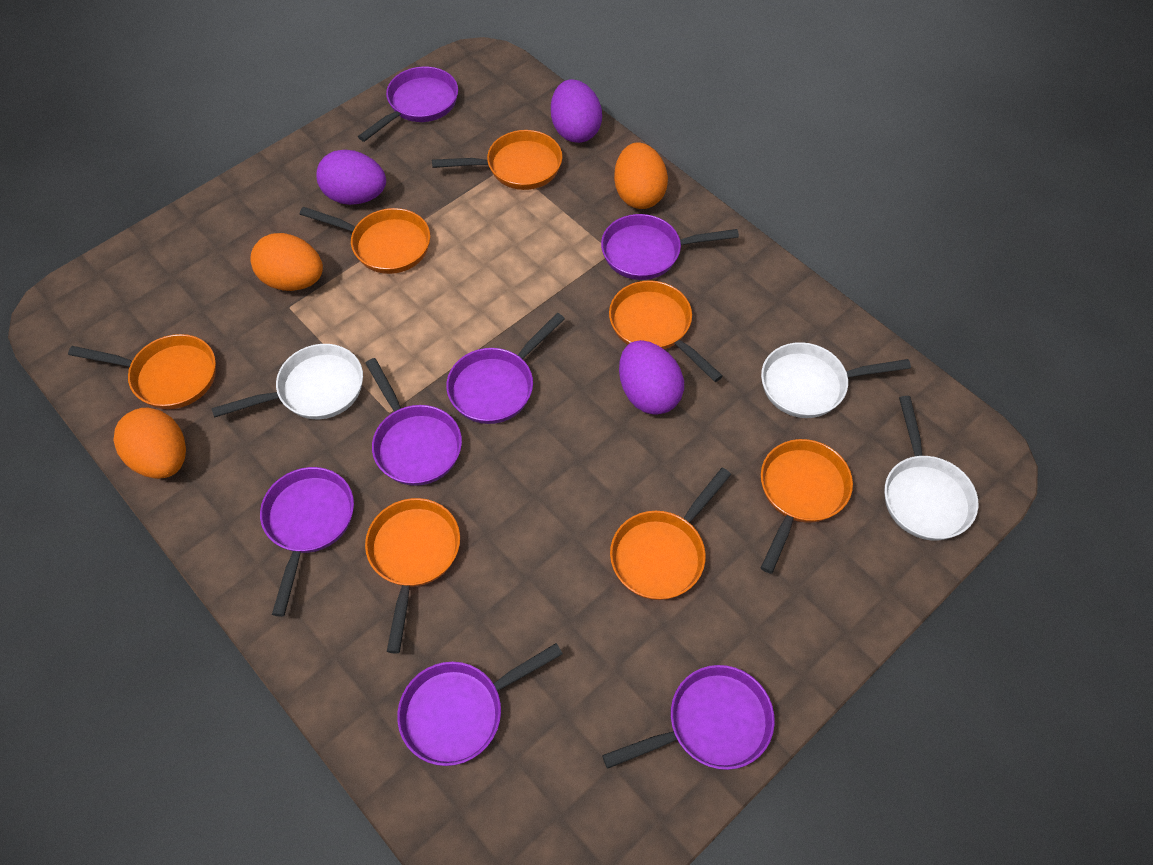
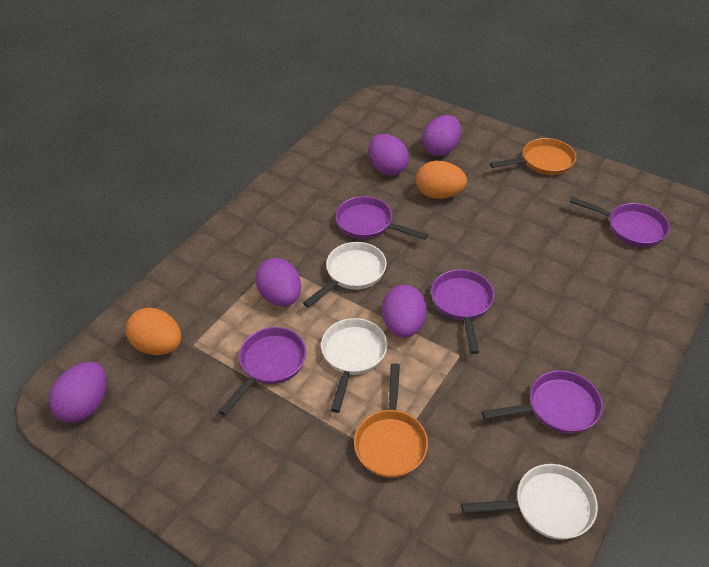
orange egg: 3 -> 2
orange pan: 7 -> 2
purple egg: 3 -> 5
purple pan: 7 -> 5

